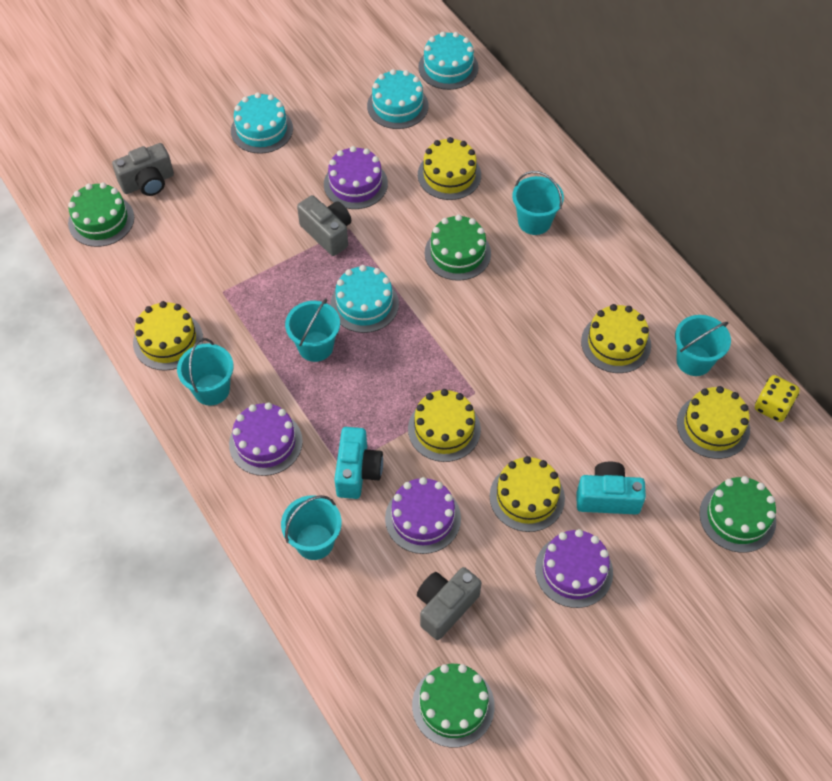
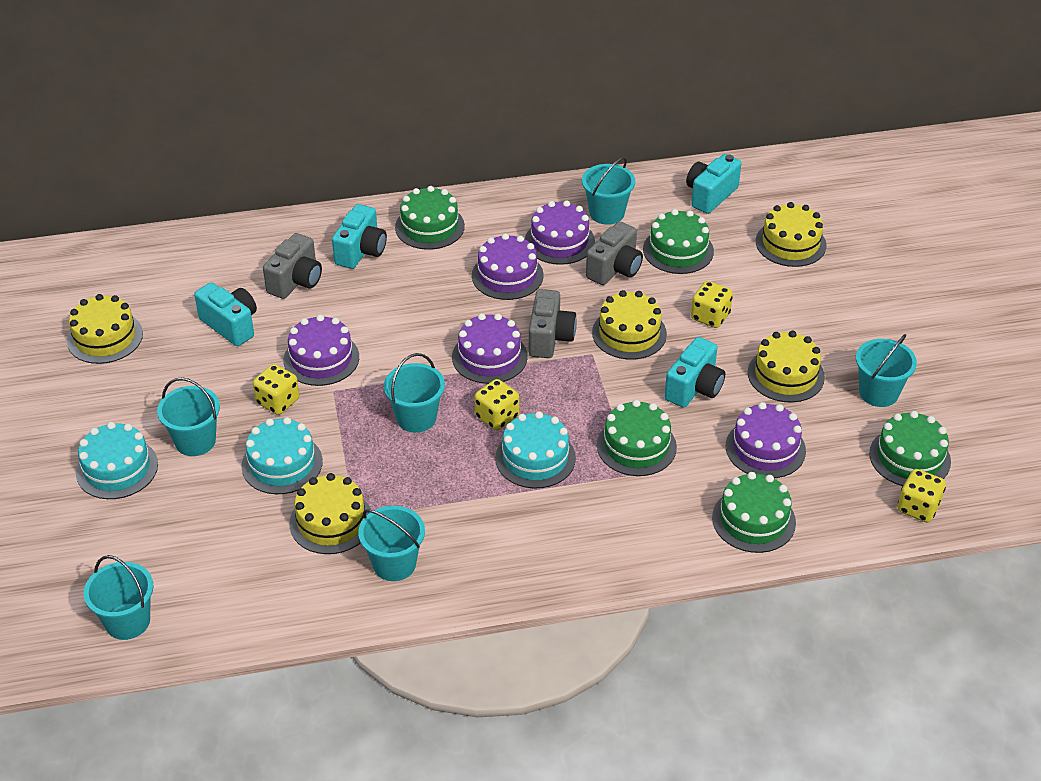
green cake: 4 -> 5
purple cake: 4 -> 5
turquoise bucket: 5 -> 6
turquoise cake: 4 -> 3
turquoise camera: 2 -> 4
yellow cake: 6 -> 5
yellow dice: 1 -> 4

